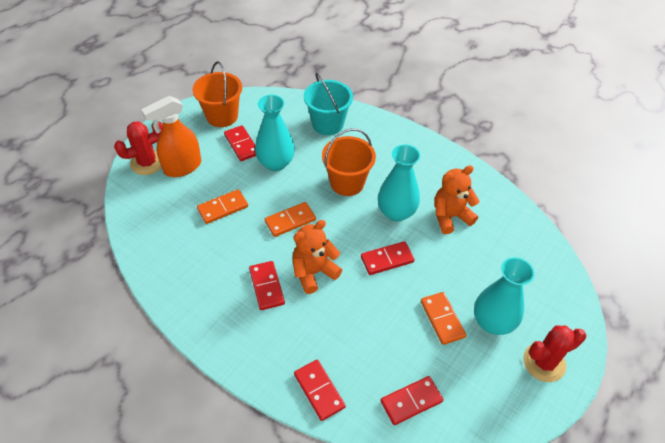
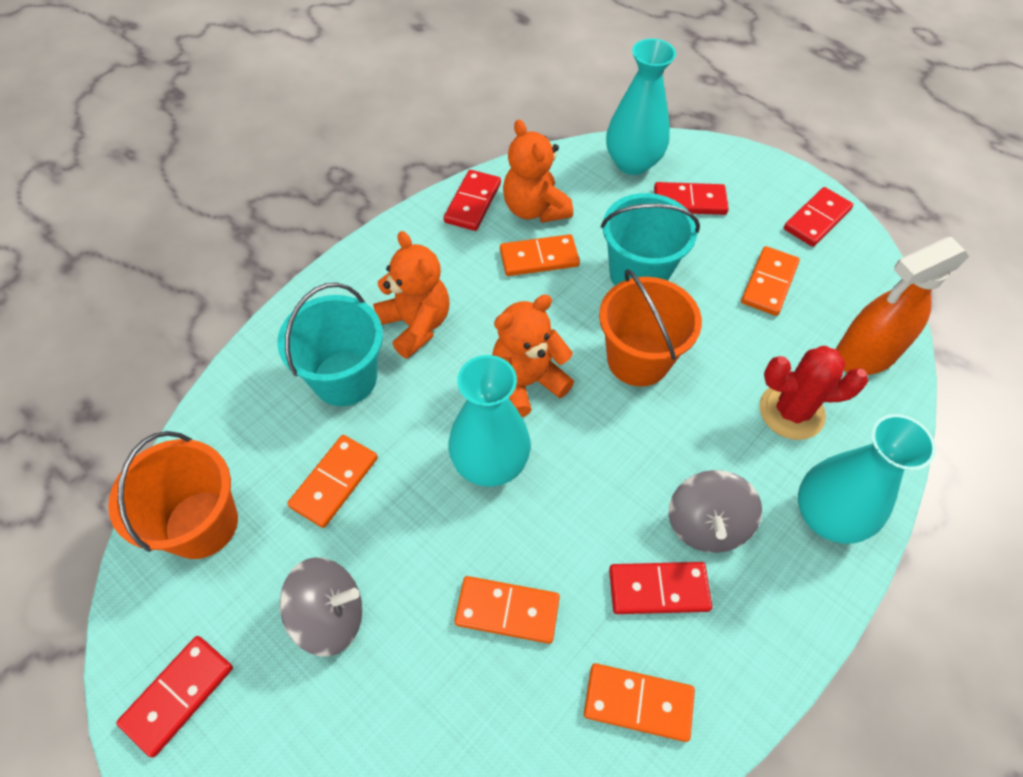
grey spinning top: 0 -> 2
orange domino: 3 -> 5
orange teddy bear: 2 -> 3
red cactus: 2 -> 1
turquoise bucket: 1 -> 2

